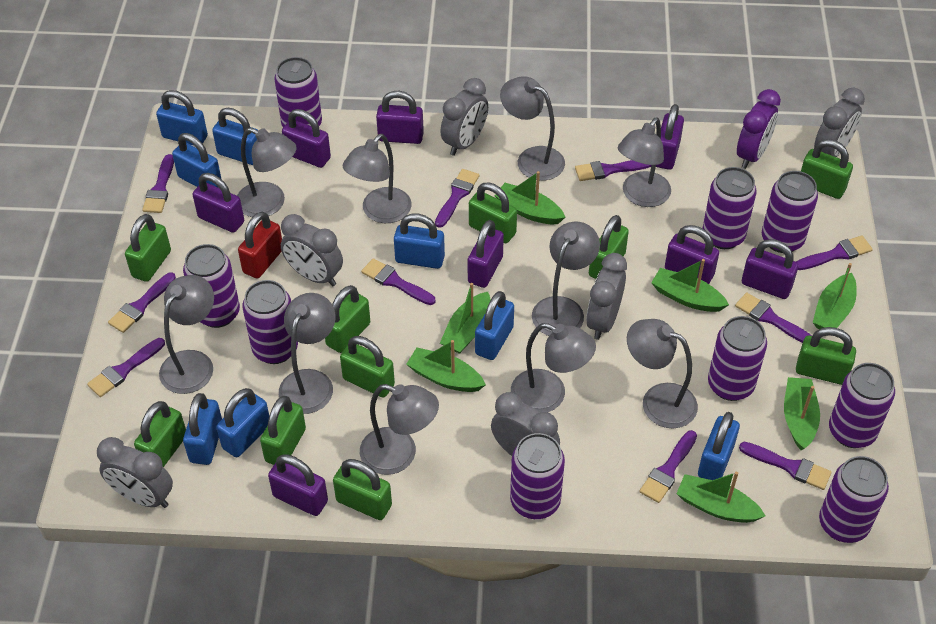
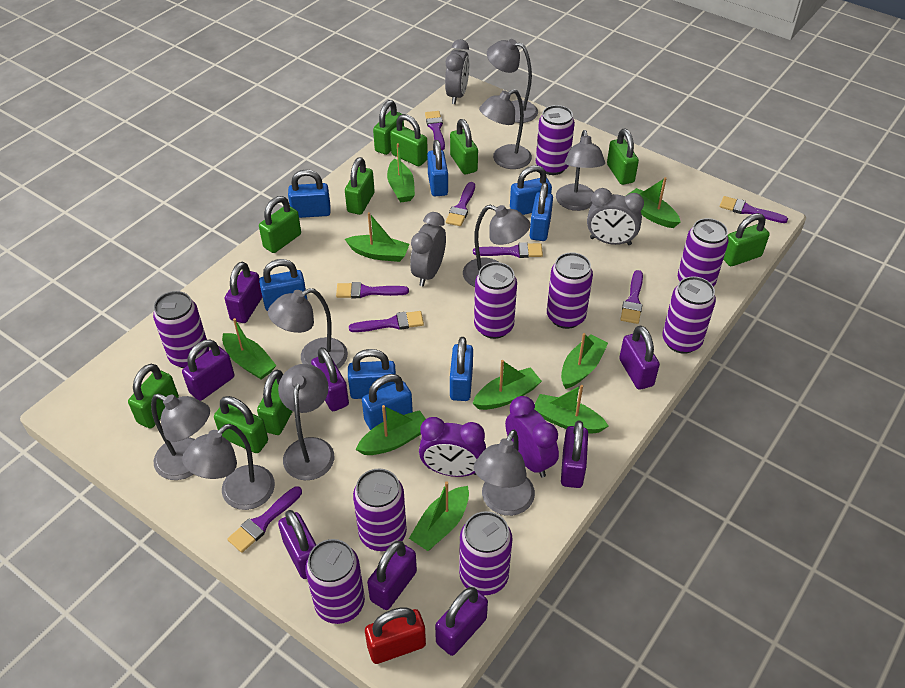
green boat: 7 -> 9
grey clock: 6 -> 3
grey lamp: 10 -> 9
purple brush: 10 -> 8
purple clock: 1 -> 2

